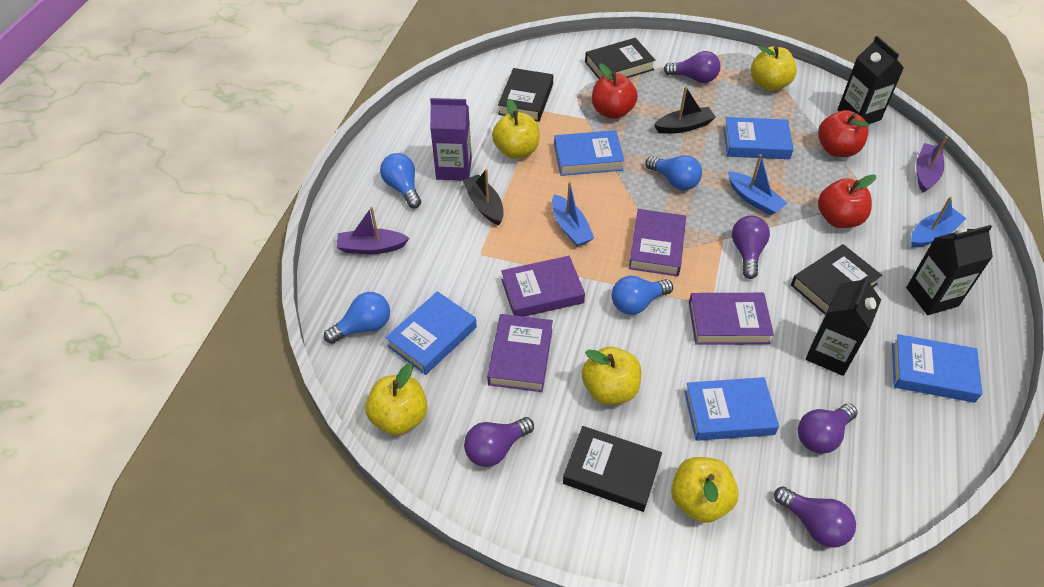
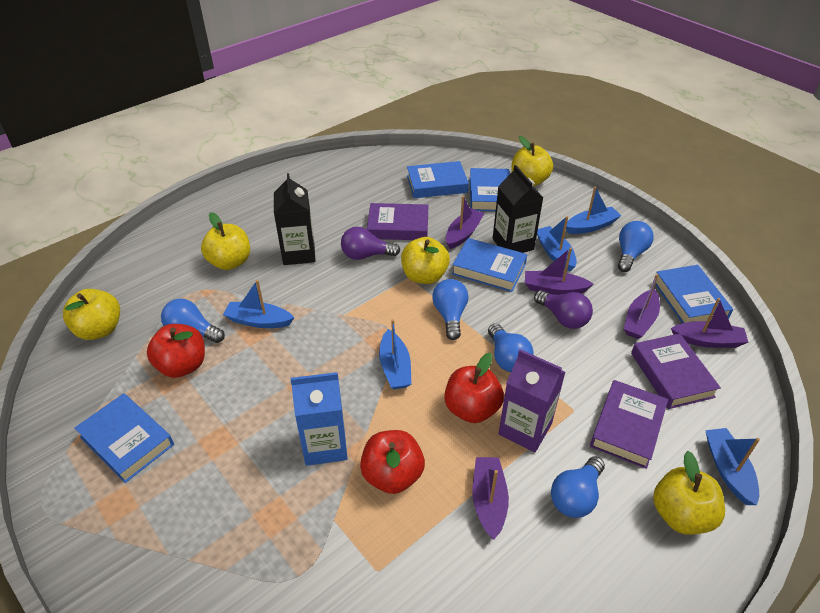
black boat: 2 -> 0
black book: 4 -> 0
black carton: 3 -> 2
blue boat: 3 -> 5
blue carton: 0 -> 1
blue light bulb: 4 -> 5
purple boat: 2 -> 5
purple book: 4 -> 3
purple light bulb: 5 -> 2

